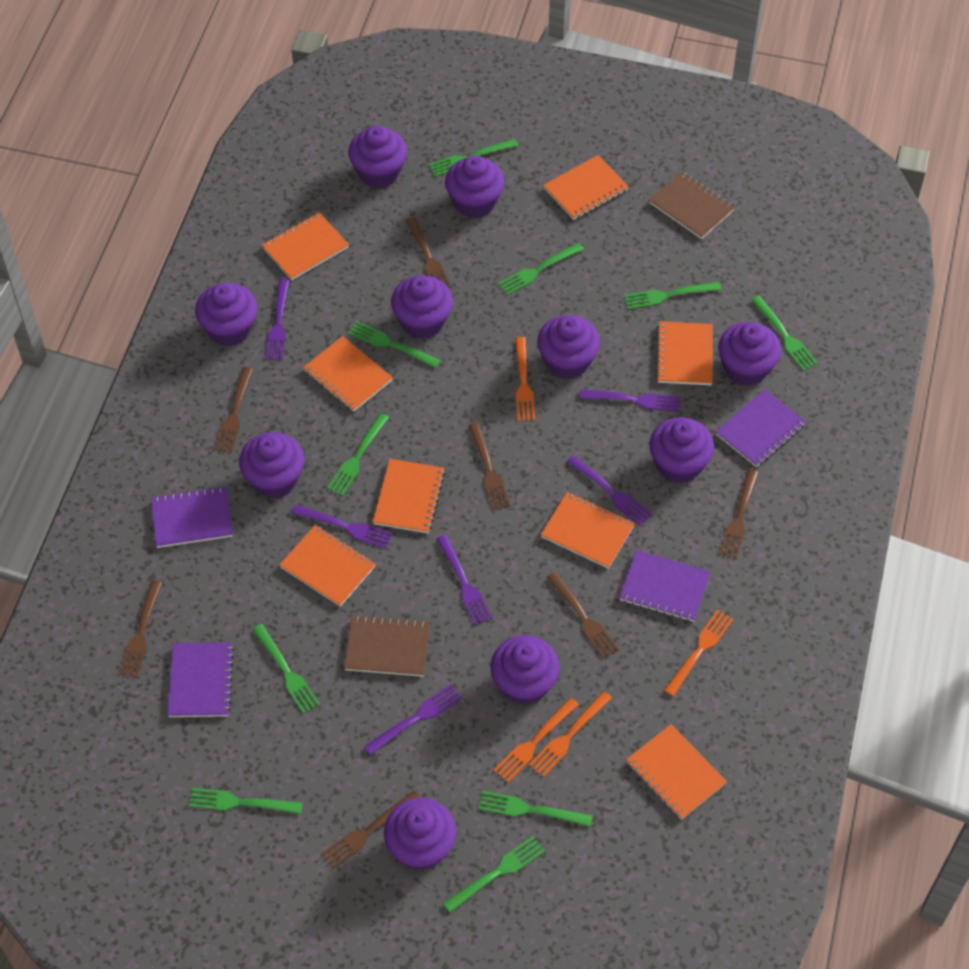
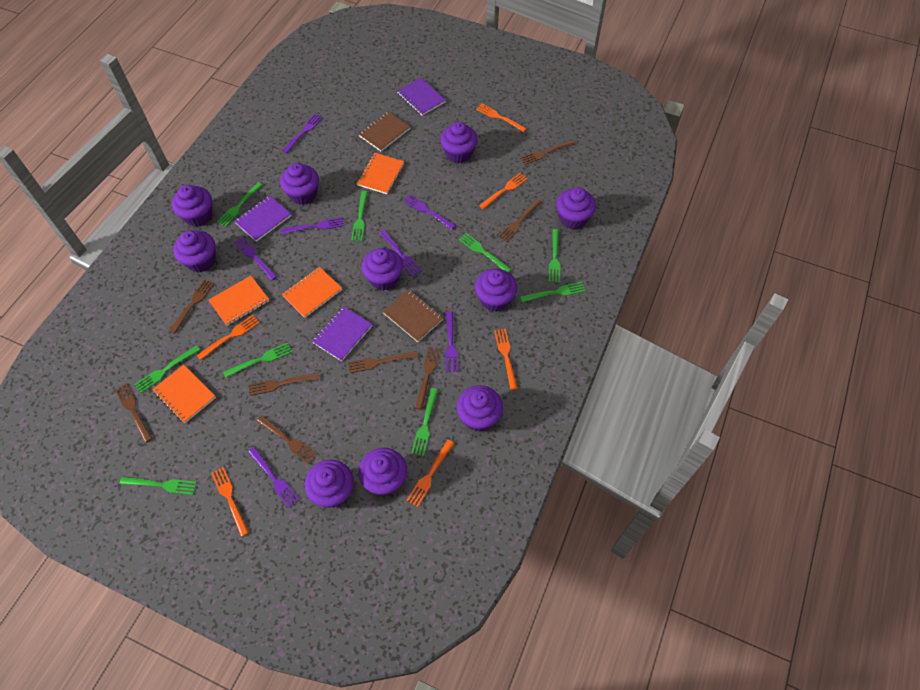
brown fork: 7 -> 8
green fork: 10 -> 9
orange fork: 4 -> 6
orange notebook: 8 -> 4
purple fork: 6 -> 7
purple notebook: 4 -> 3

